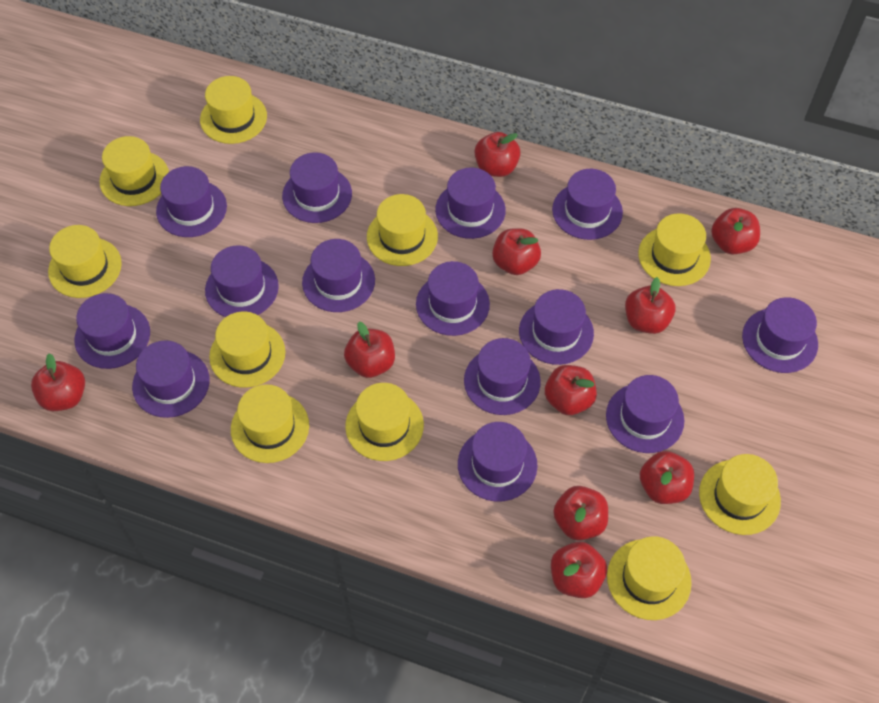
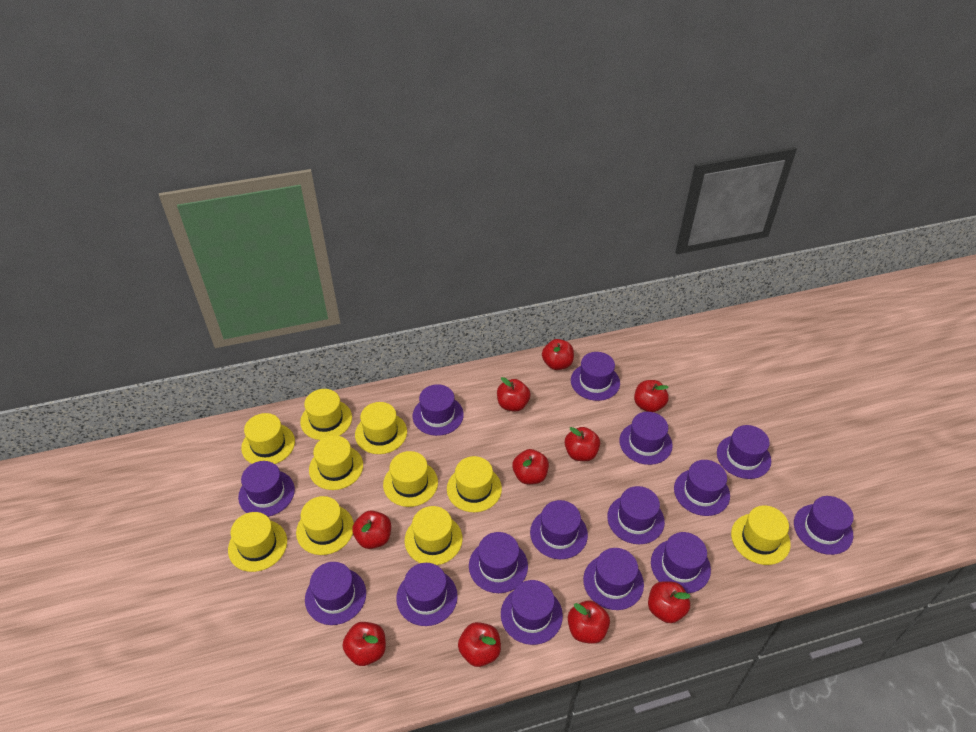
purple hat: 14 -> 15

